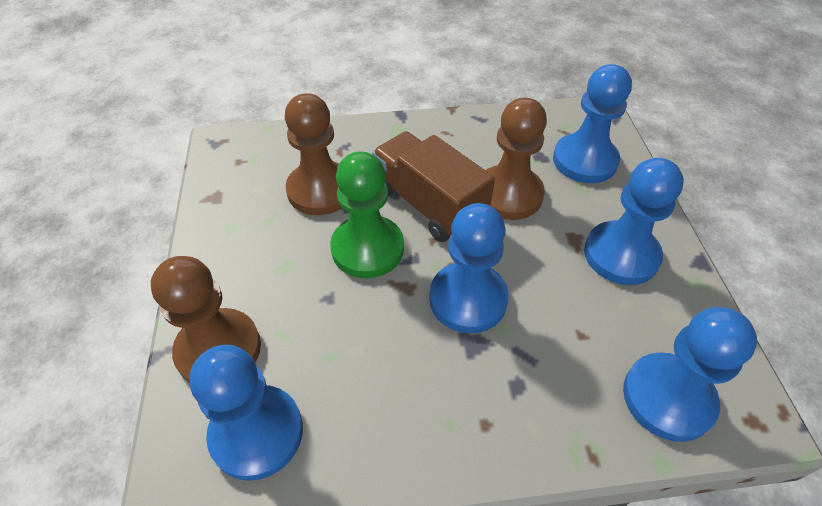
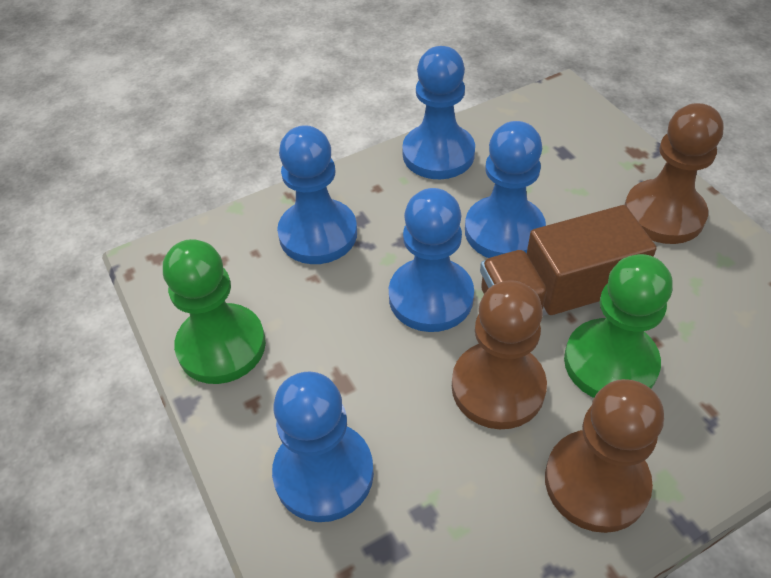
green pawn: 1 -> 2

